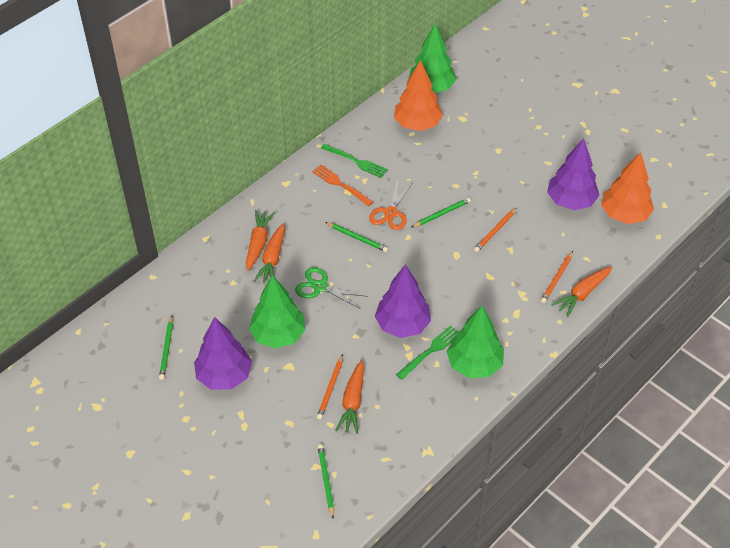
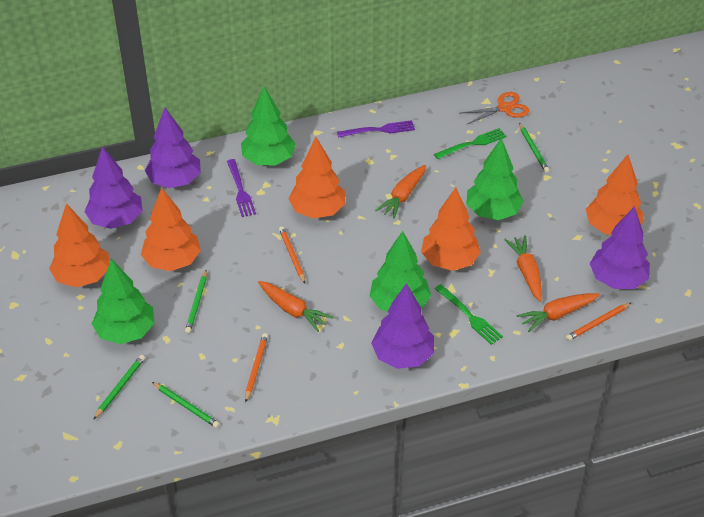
green scissors: 1 -> 0
green tree: 3 -> 4
orange fork: 1 -> 0
orange tree: 2 -> 5
purple fork: 0 -> 2
purple tree: 3 -> 4

